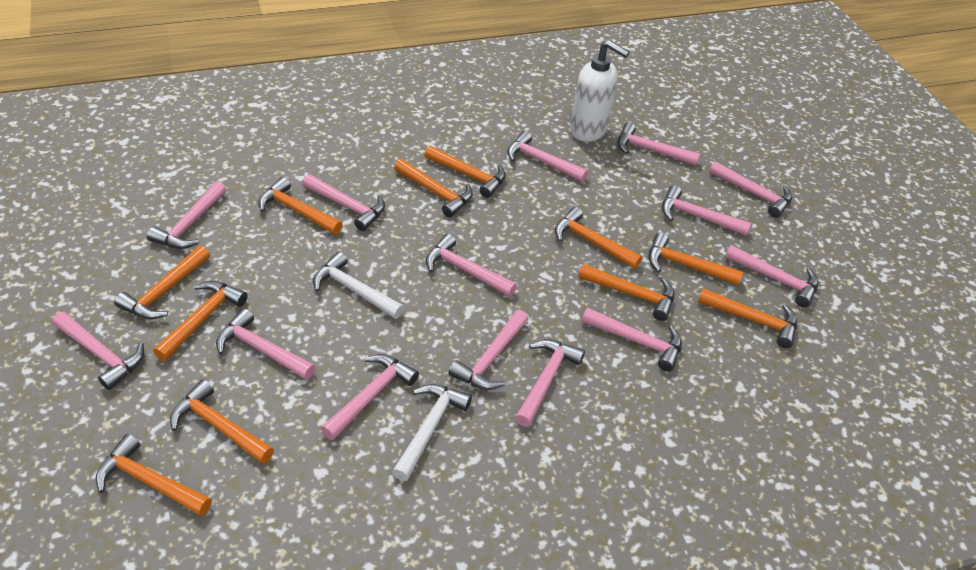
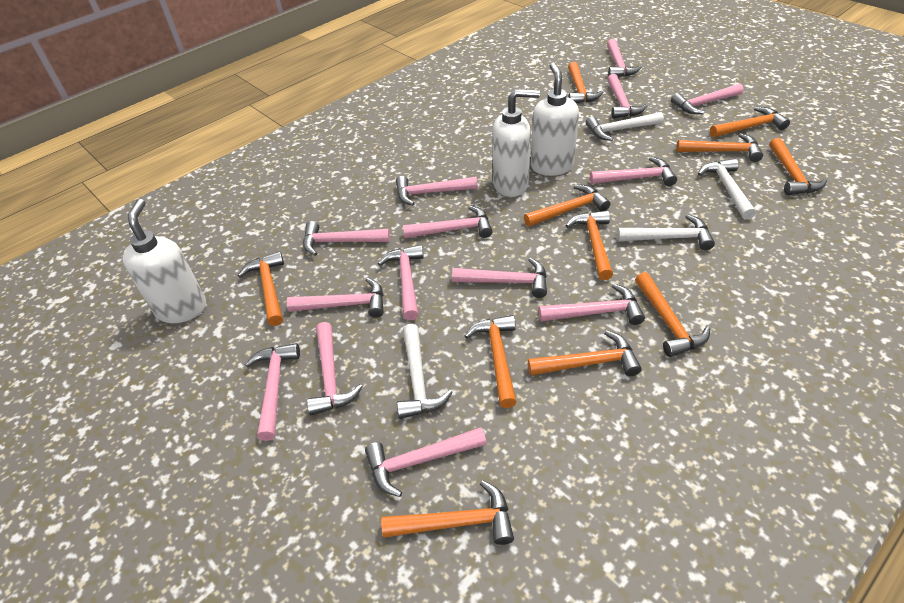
white hammer: 2 -> 4
white soap dispenser: 1 -> 3

